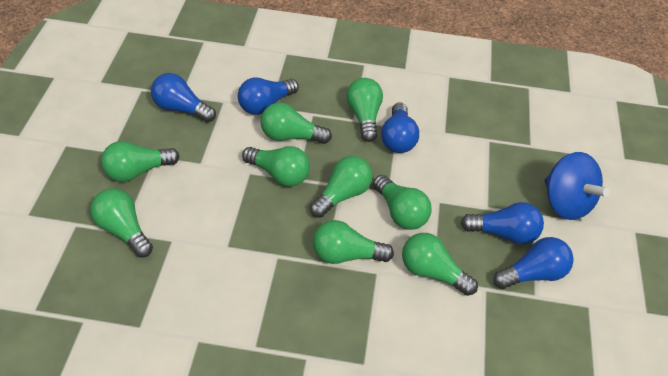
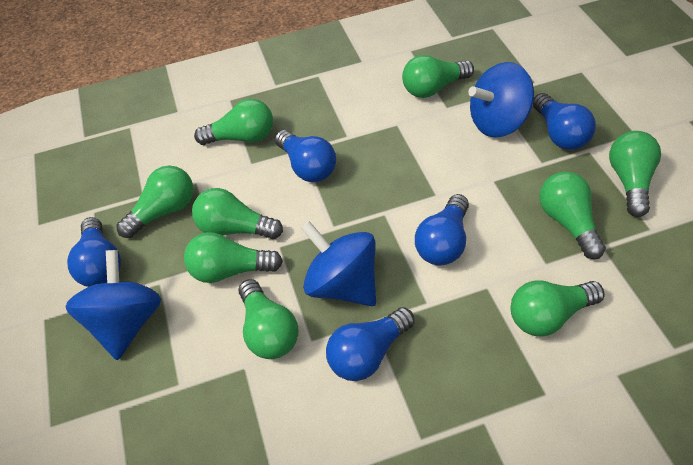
blue spinning top: 1 -> 3

